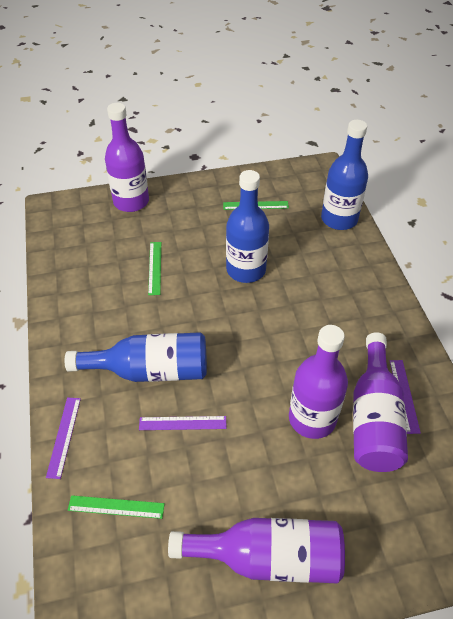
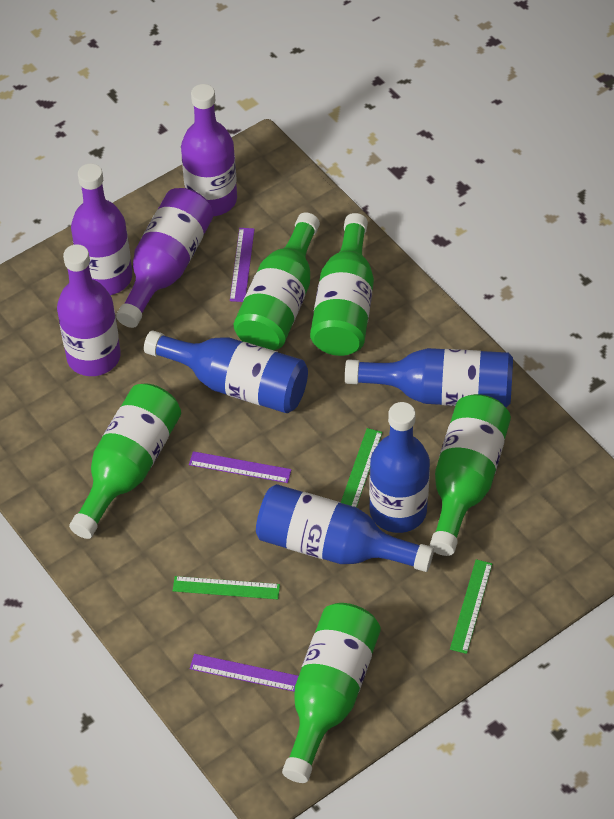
blue bottle: 3 -> 4
green bottle: 0 -> 5

